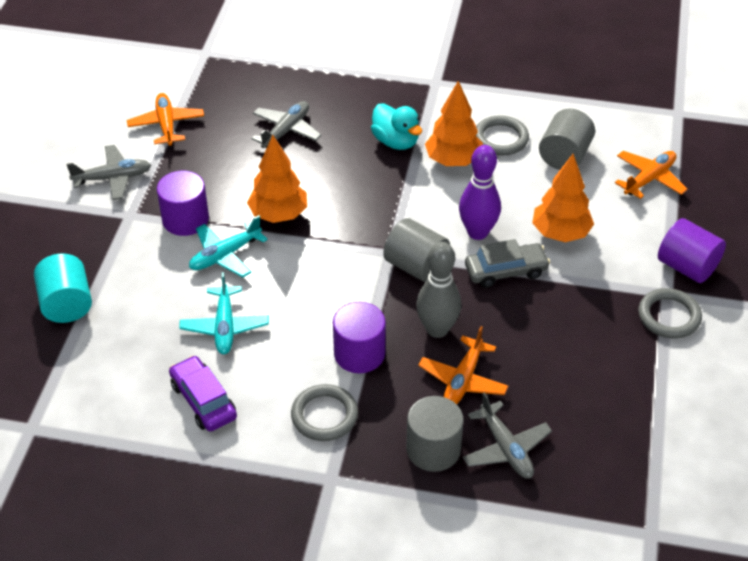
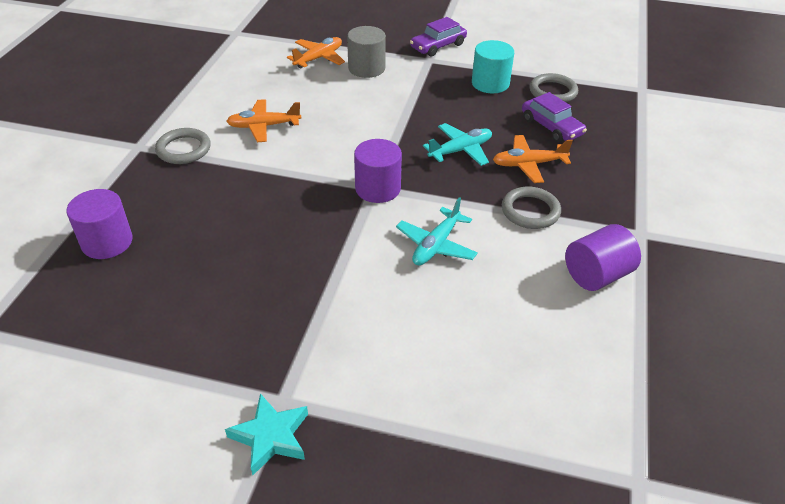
grey bowling pin: 1 -> 0
grey car: 1 -> 0
grey cylinder: 3 -> 1
grey plane: 3 -> 0
orange tree: 3 -> 0
purple bowling pin: 1 -> 0
purple car: 1 -> 2
turquoise duck: 1 -> 0
turquoise star: 0 -> 1

